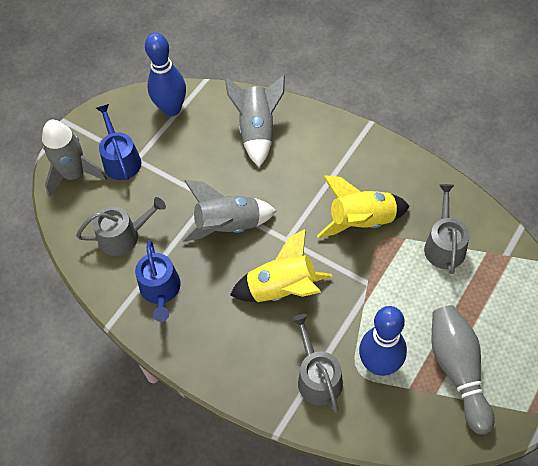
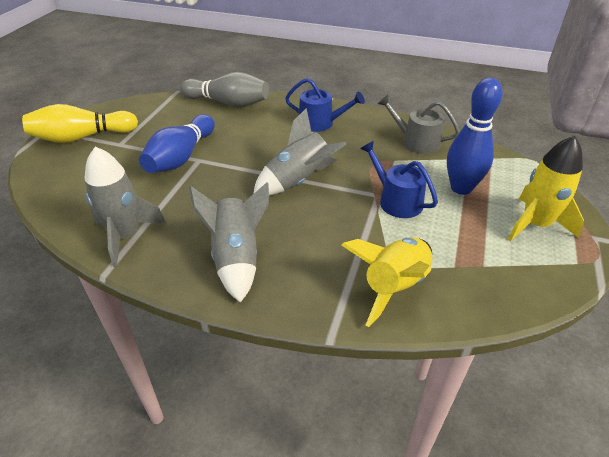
grey watering can: 3 -> 1
yellow bowling pin: 0 -> 1

